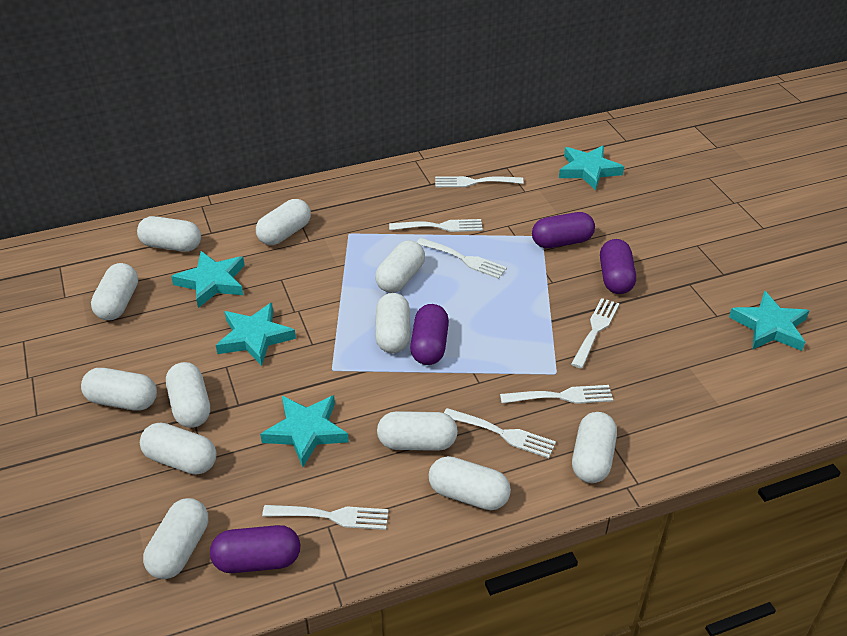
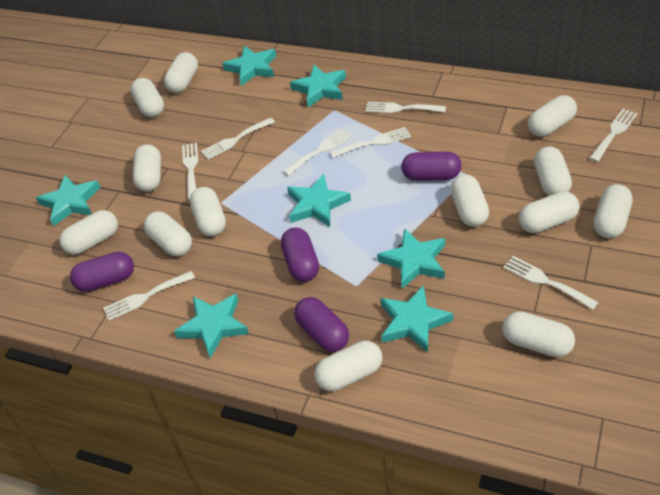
turquoise star: 5 -> 7
white capsule: 12 -> 13
white fork: 7 -> 8

